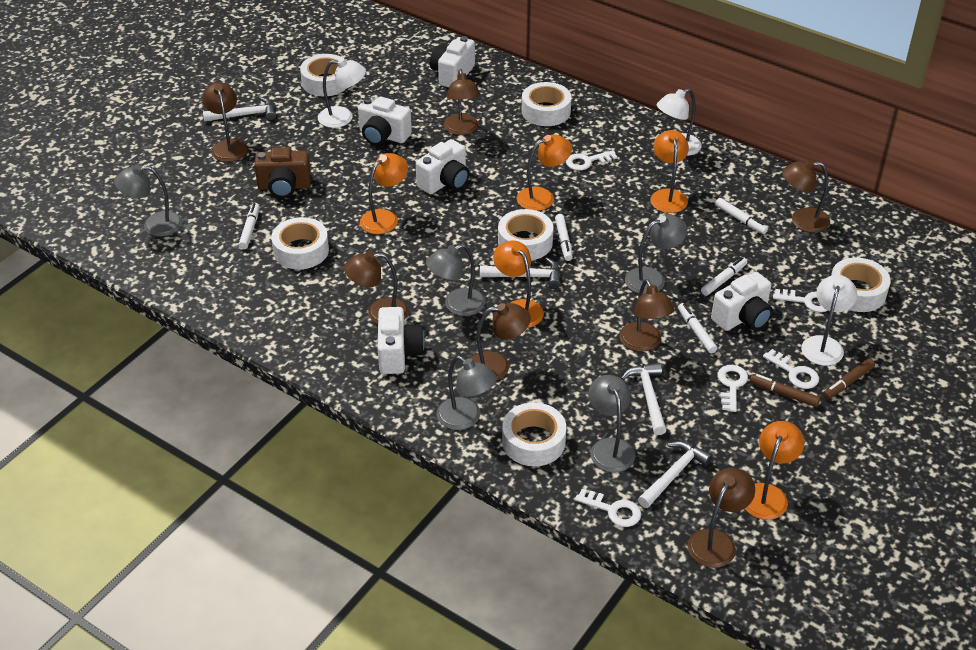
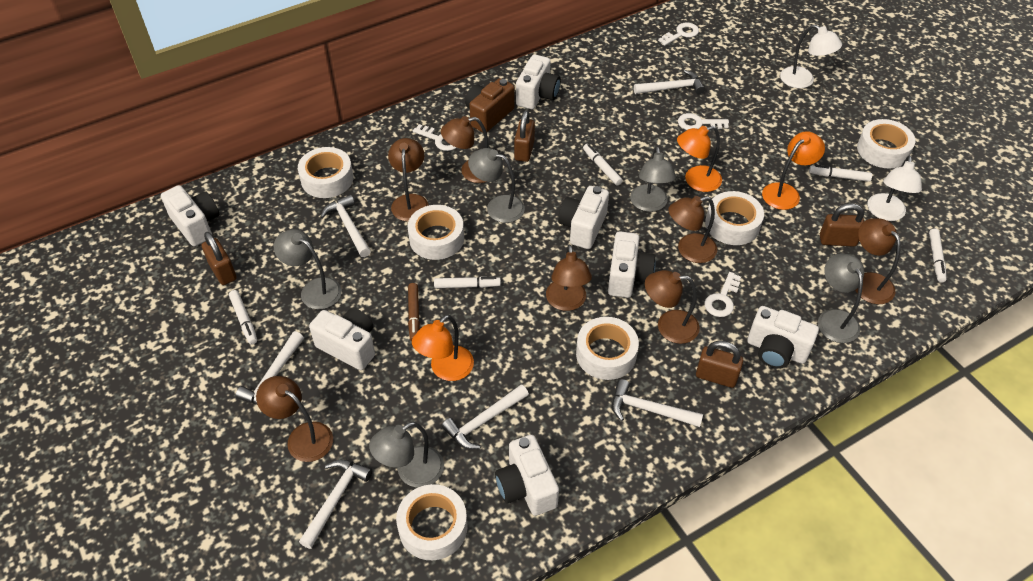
brown marker: 2 -> 1
brown padlock: 0 -> 4
orange lamp: 5 -> 3
white camera: 5 -> 7
white hammer: 4 -> 6
white key: 5 -> 4
white lamp: 3 -> 2

